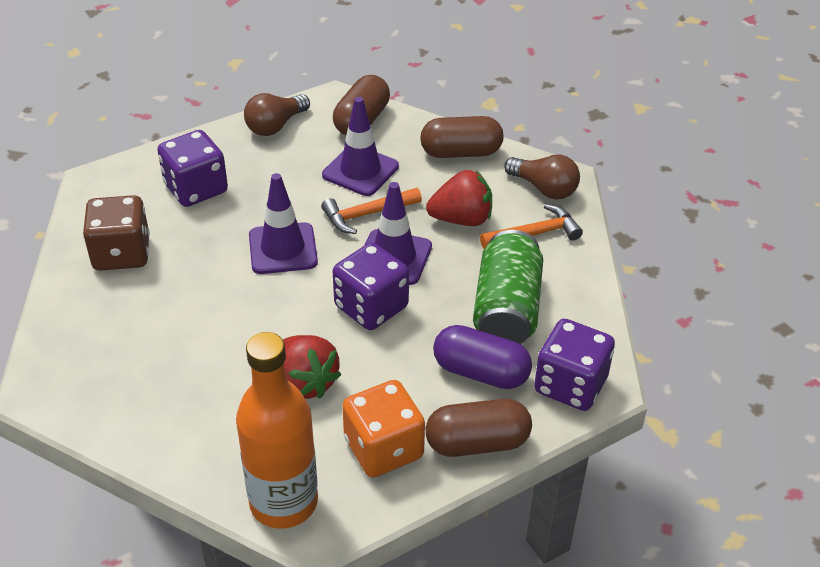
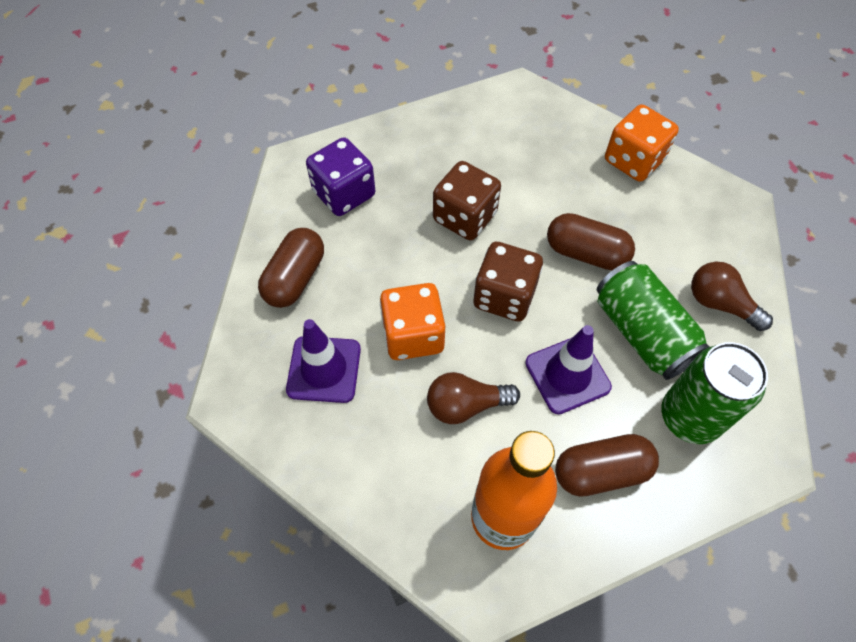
brown dice: 1 -> 2
green can: 1 -> 2
orange dice: 1 -> 2
orange hammer: 2 -> 0
purple capsule: 1 -> 0
purple dice: 3 -> 1
purple traffic cone: 3 -> 2
red strawberry: 2 -> 0

